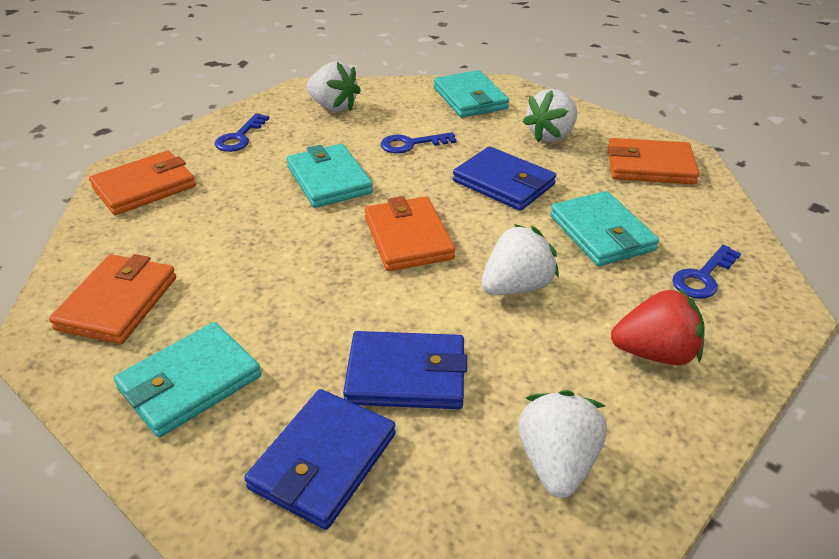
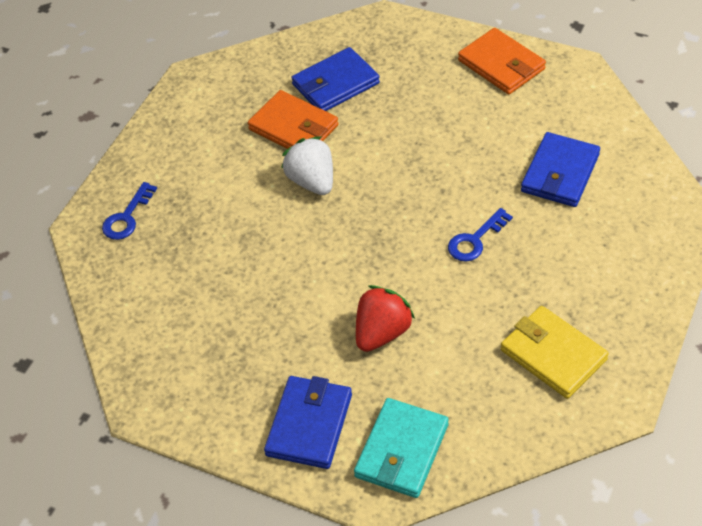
blue key: 3 -> 2
orange wallet: 4 -> 2
turquoise wallet: 4 -> 1
white strawberry: 4 -> 1
yellow wallet: 0 -> 1

